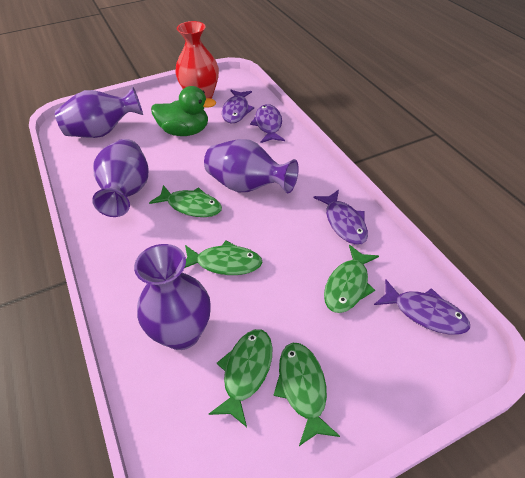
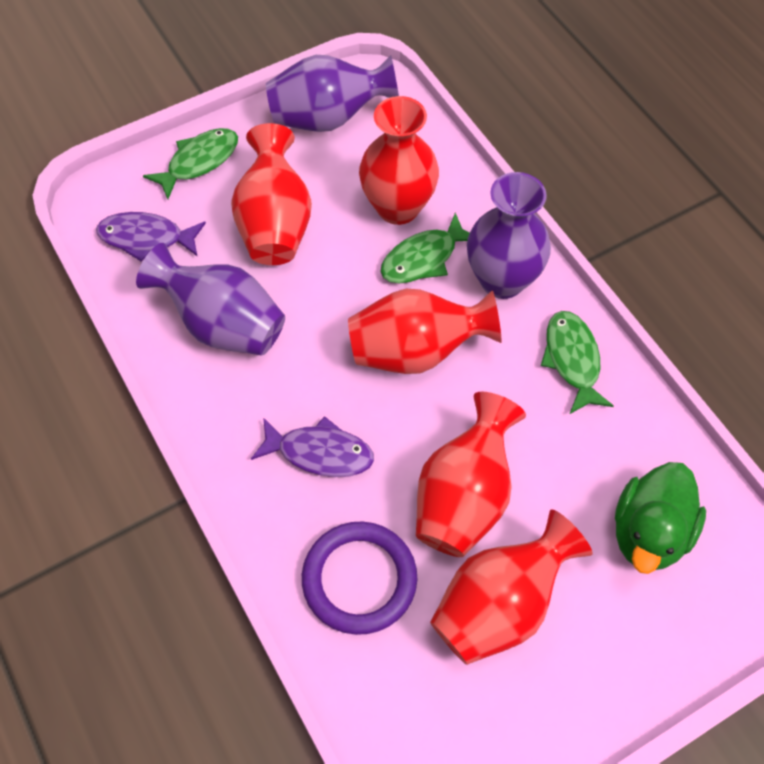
green fish: 5 -> 3
purple fish: 4 -> 2
purple ring: 0 -> 1
purple vase: 4 -> 3
red vase: 1 -> 5

